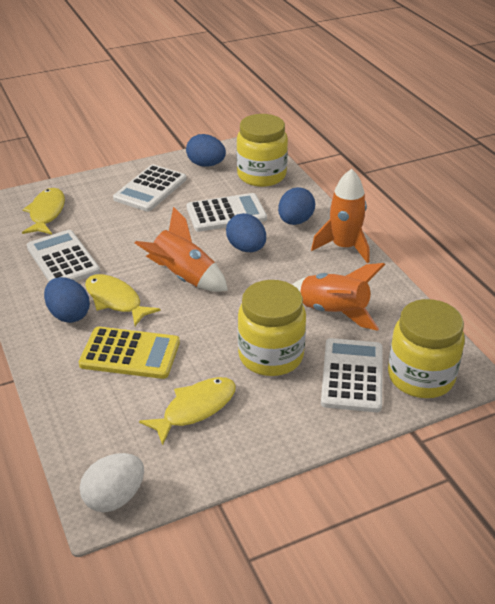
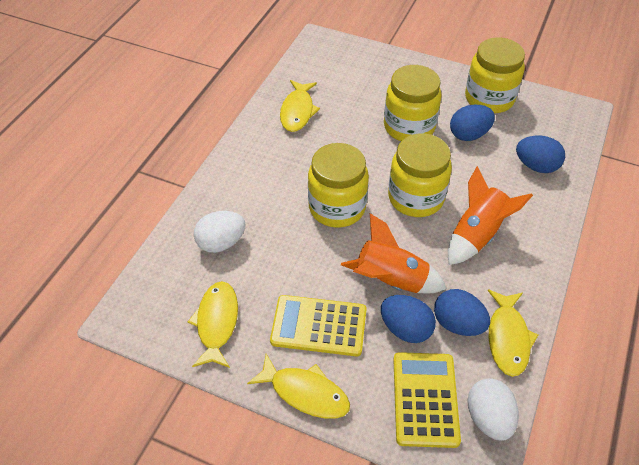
orange rocket: 3 -> 2
white calculator: 4 -> 0
white egg: 1 -> 2
yellow calculator: 1 -> 2
yellow fish: 3 -> 4
yellow jar: 3 -> 4

